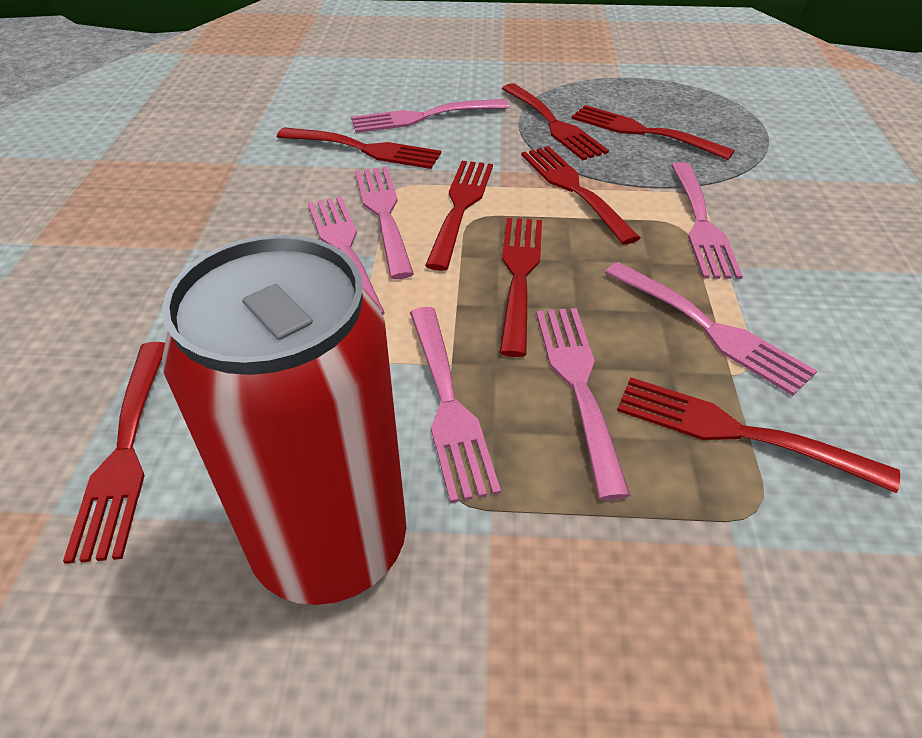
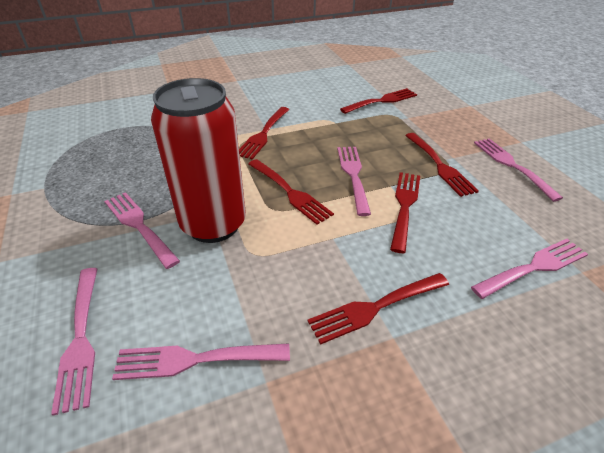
pink fork: 7 -> 6
red fork: 8 -> 6

